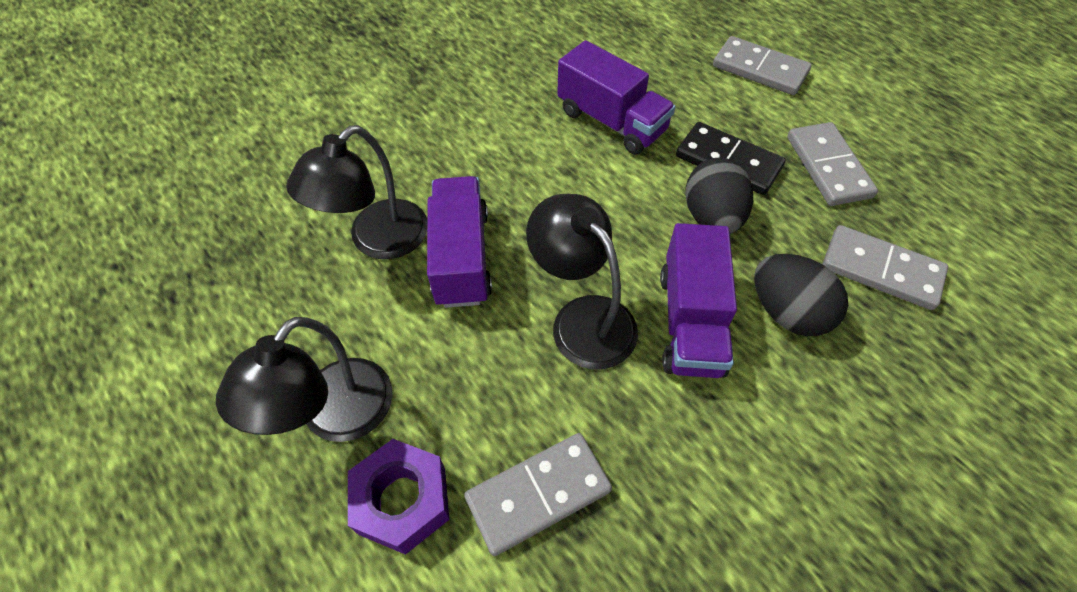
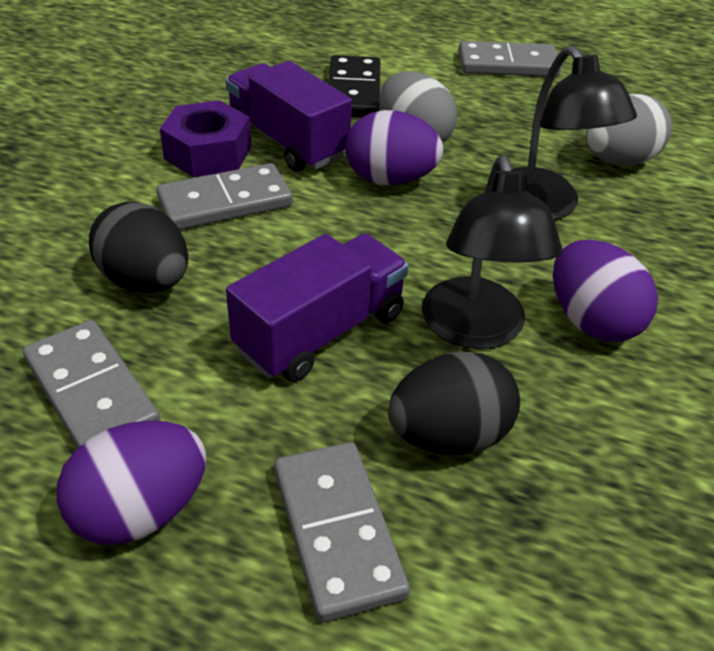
black lamp: 3 -> 2
grey egg: 0 -> 2
purple egg: 0 -> 3
purple truck: 3 -> 2

